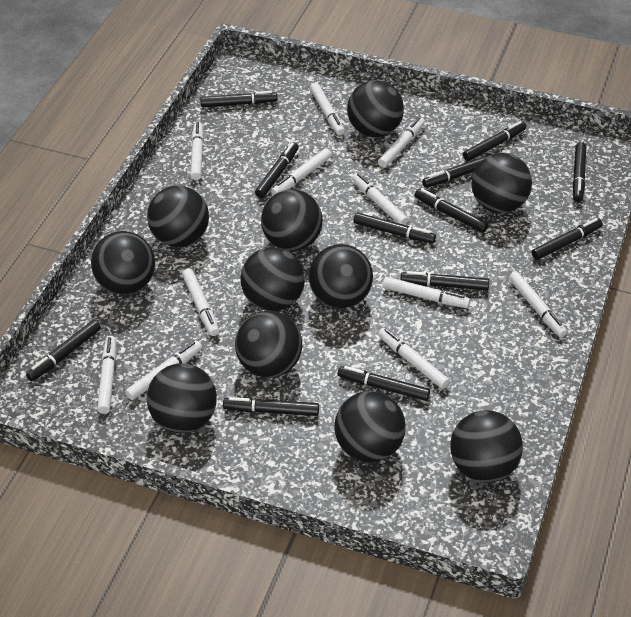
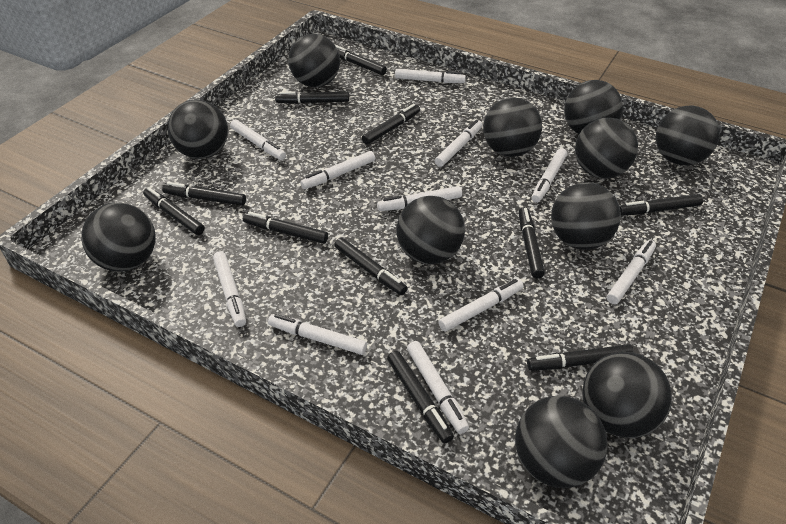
black marker: 12 -> 11

